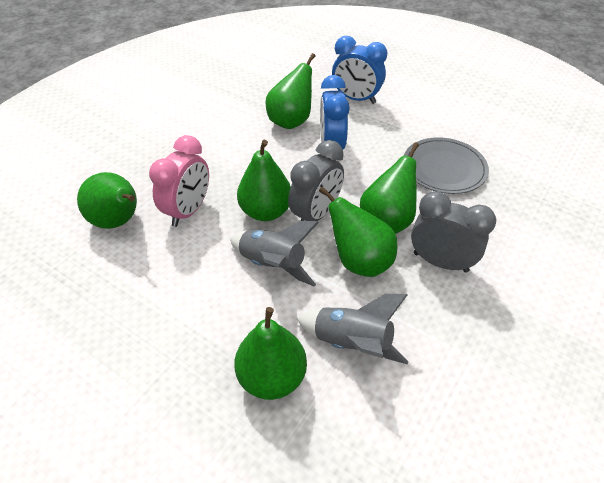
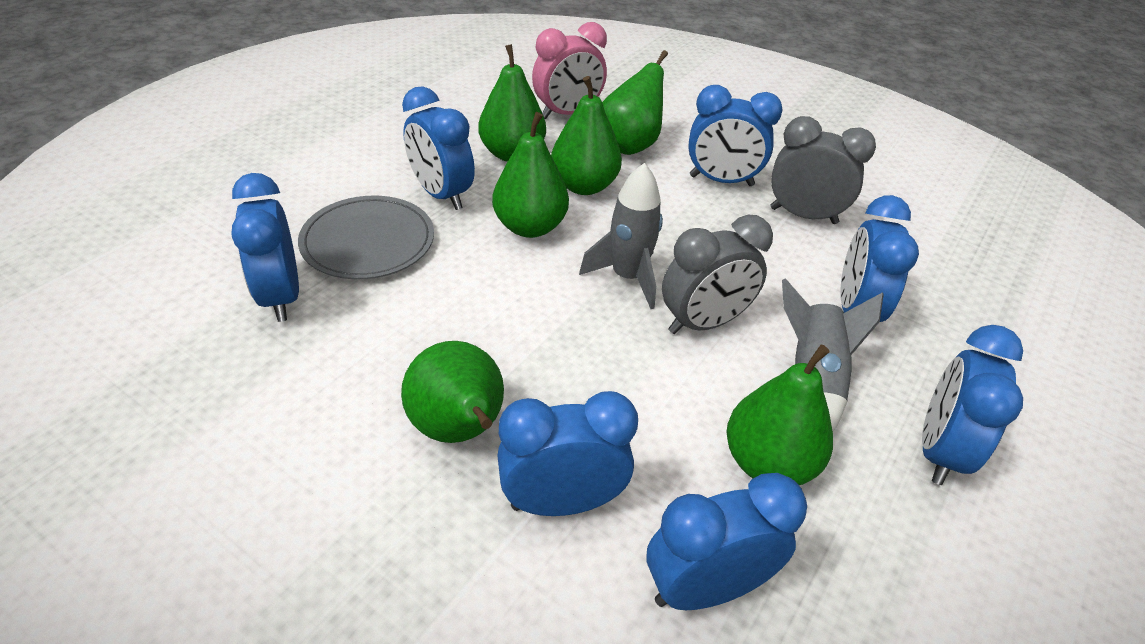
blue clock: 2 -> 7

